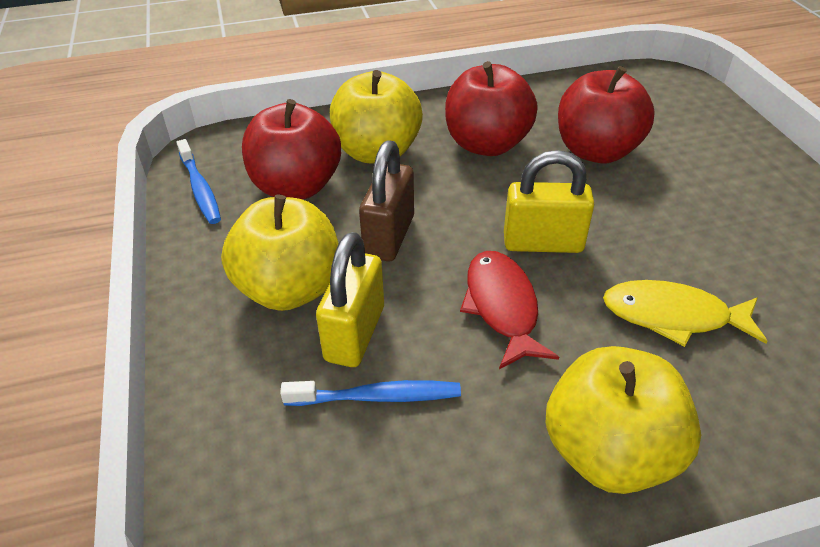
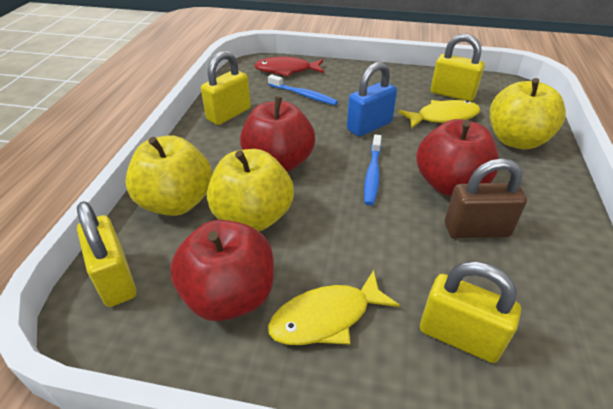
blue padlock: 0 -> 1
yellow fish: 1 -> 2
yellow padlock: 2 -> 4

